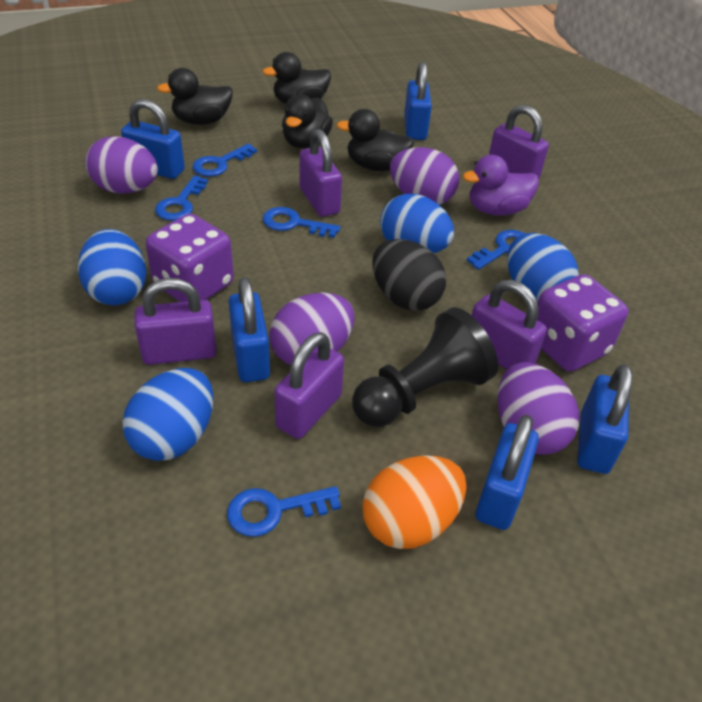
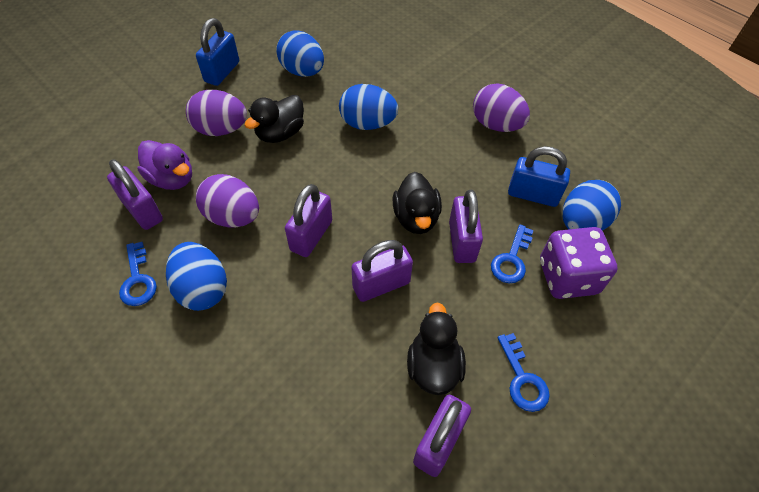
black duck: 4 -> 3
black egg: 1 -> 0
black pawn: 1 -> 0
blue key: 5 -> 3
blue padlock: 5 -> 2
orange egg: 1 -> 0
purple dice: 2 -> 1
purple egg: 4 -> 3

